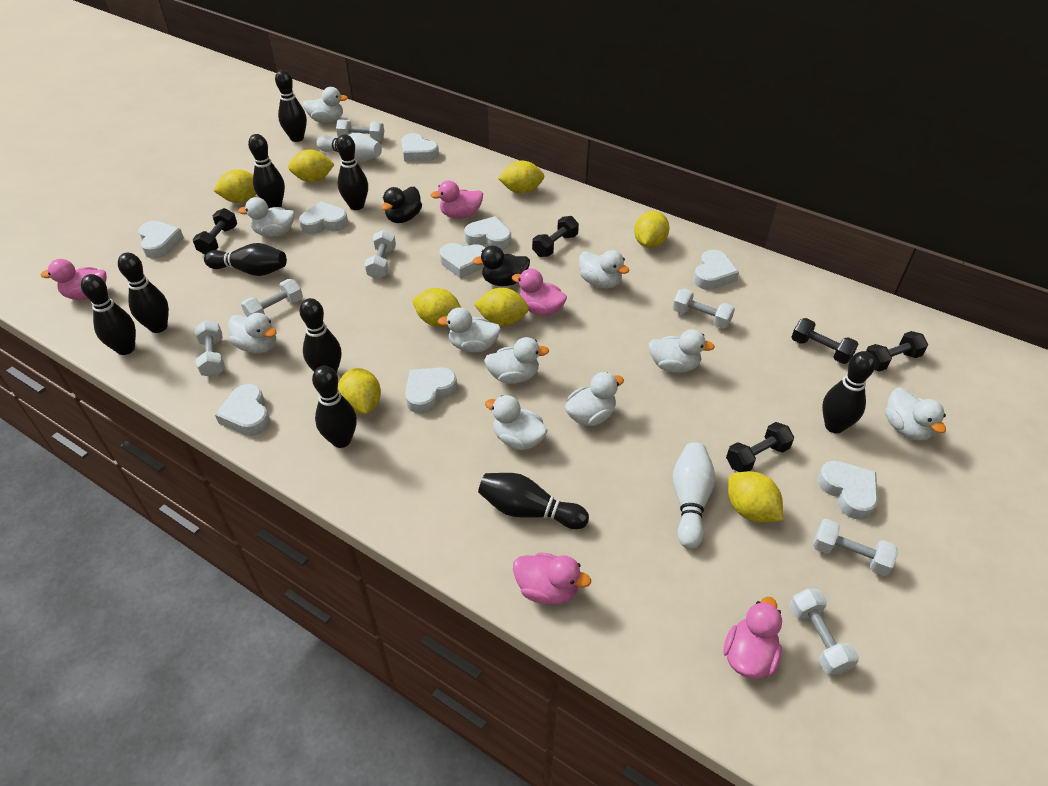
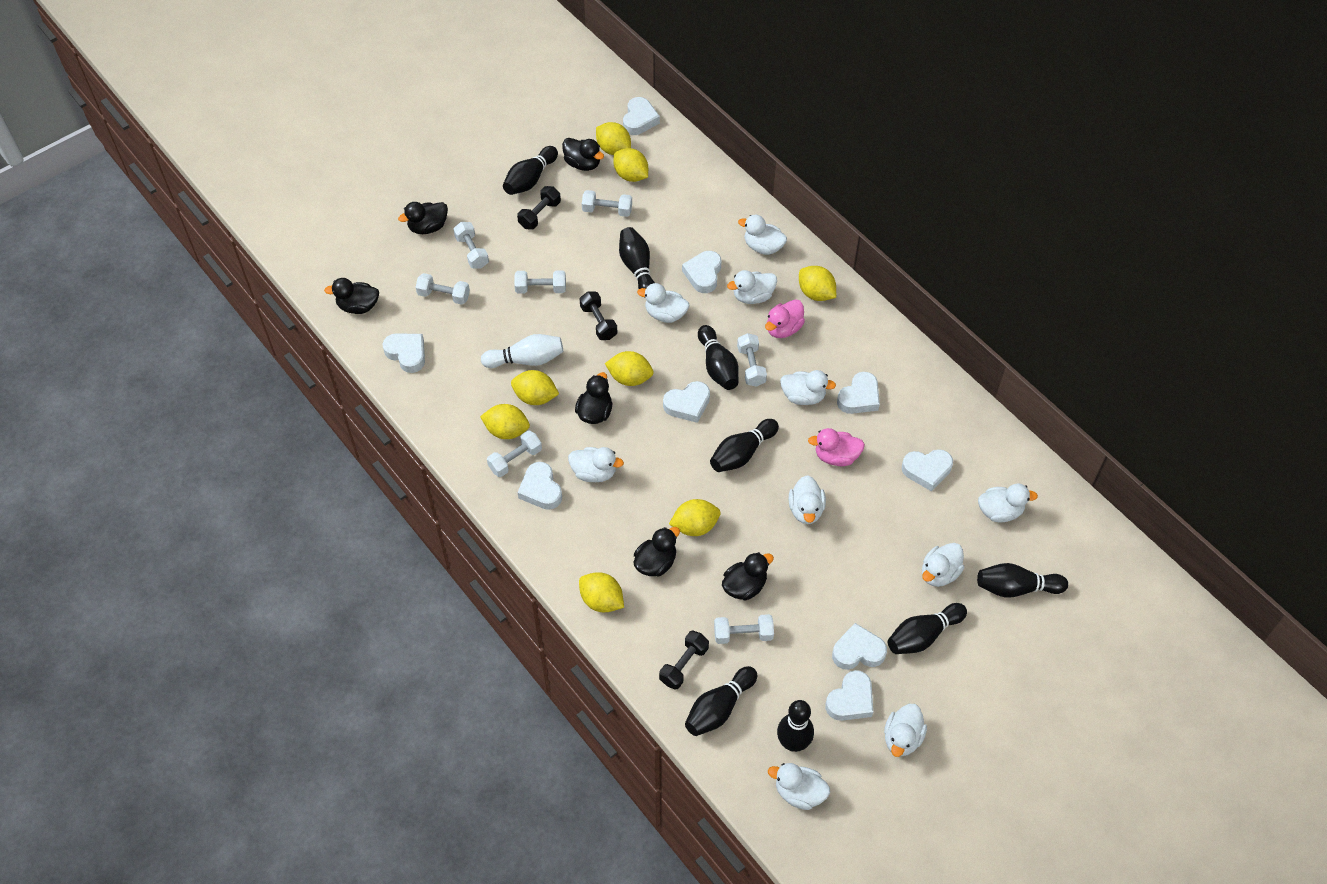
black bowling pin: 10 -> 8
black duck: 2 -> 6
black dumbbell: 5 -> 3
pink duck: 5 -> 2
white bowling pin: 2 -> 1

